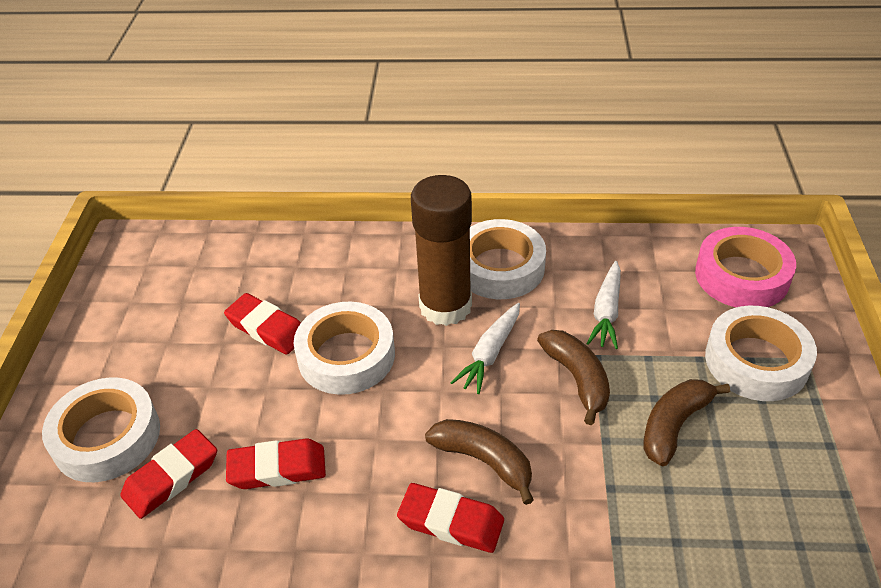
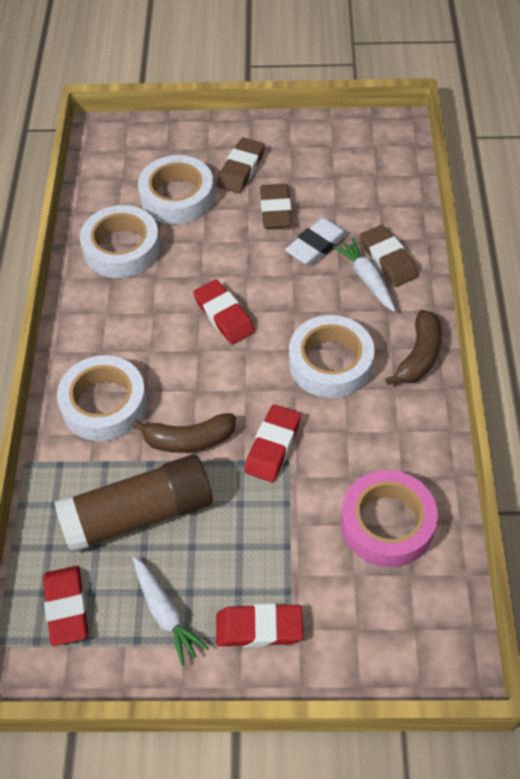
brown banana: 3 -> 2
brown eraser: 0 -> 3
white eraser: 0 -> 1

